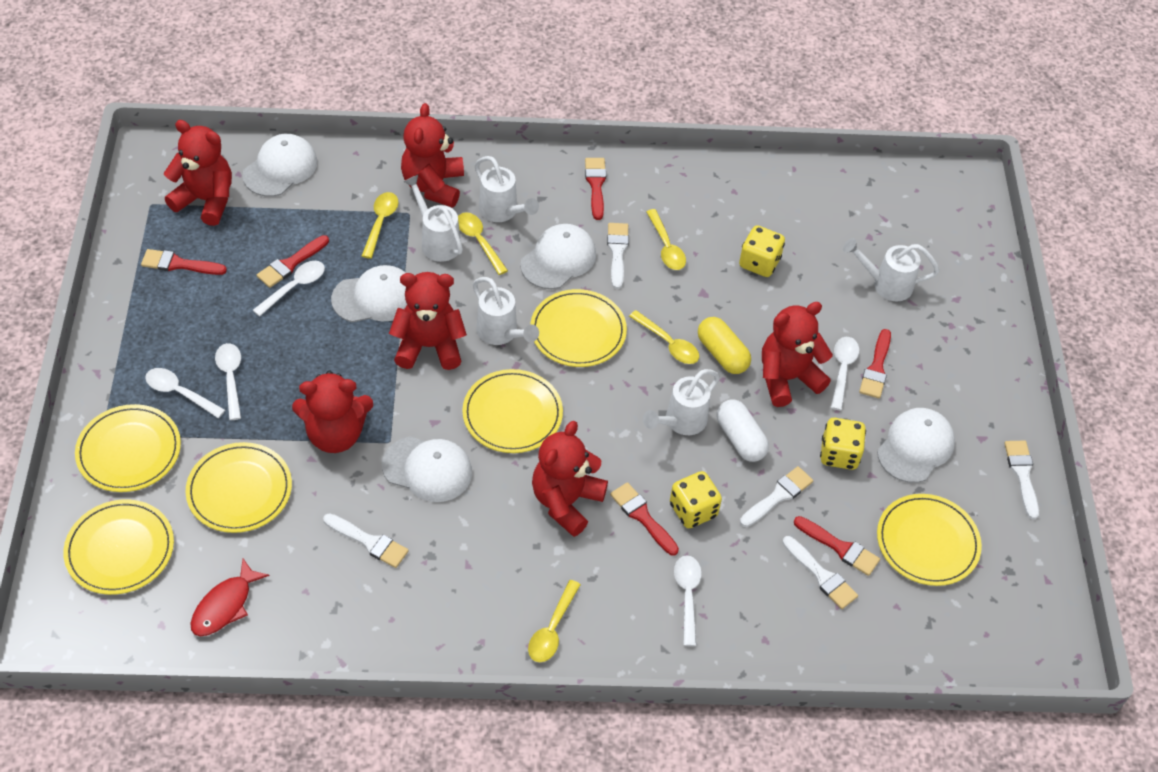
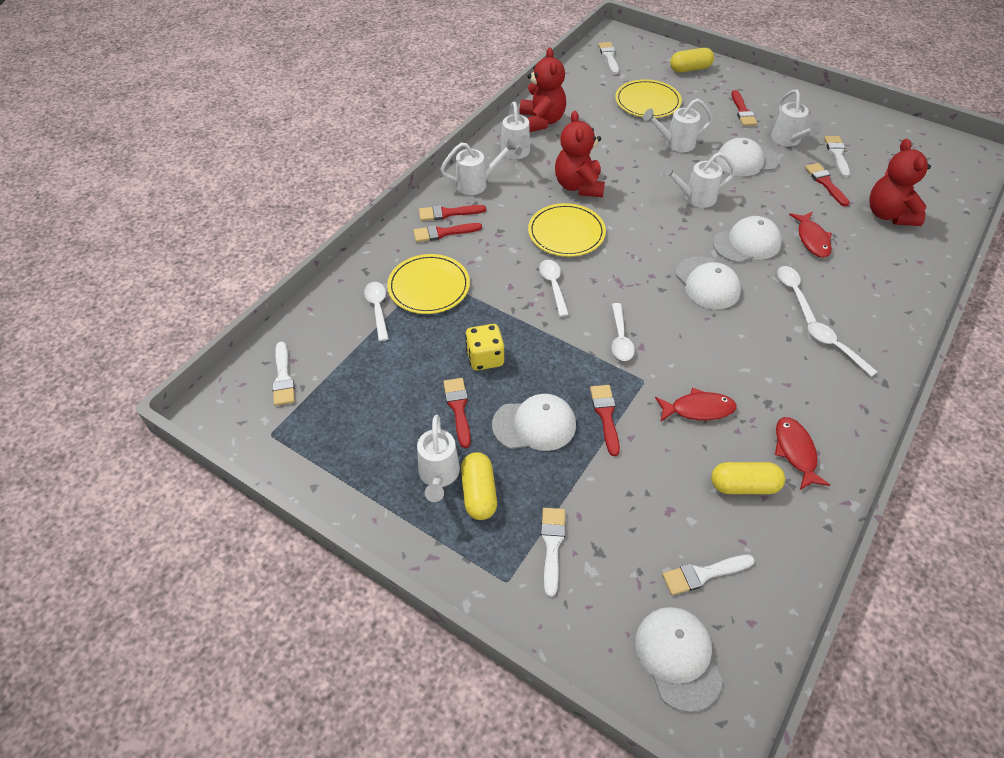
red fish: 1 -> 3
red teddy bear: 6 -> 3
white capsule: 1 -> 0
white watering can: 5 -> 6
yellow capsule: 1 -> 3
yellow dice: 3 -> 1
yellow plate: 6 -> 3
yellow spoon: 5 -> 0

